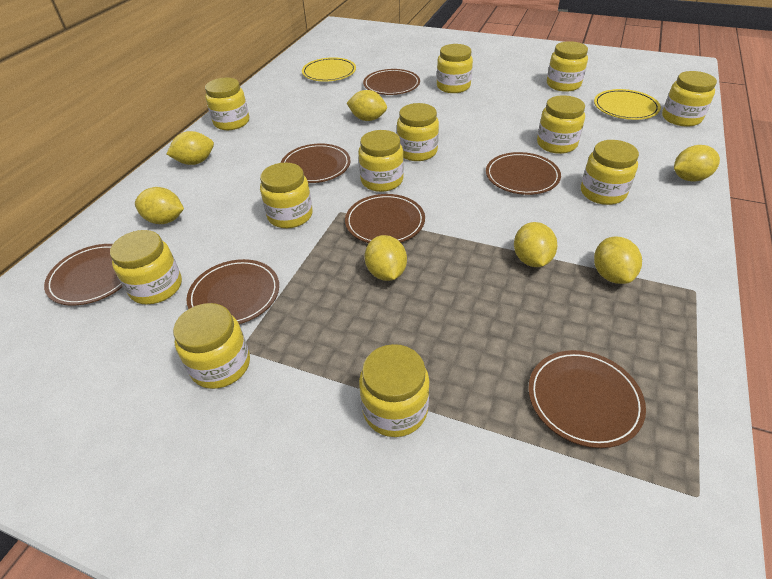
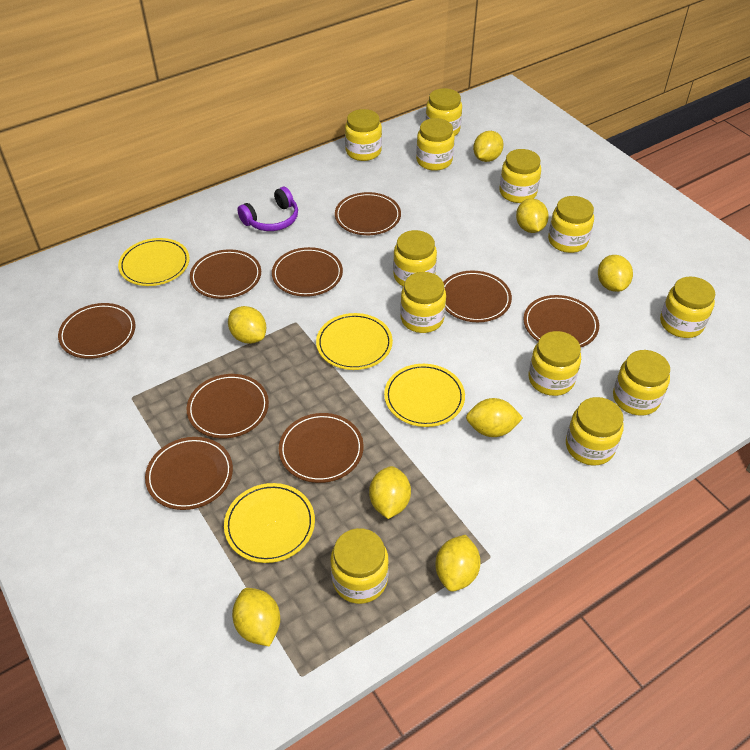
brown plate: 7 -> 9
purple headphones: 0 -> 1
yellow lemon: 7 -> 8
yellow plate: 2 -> 4

